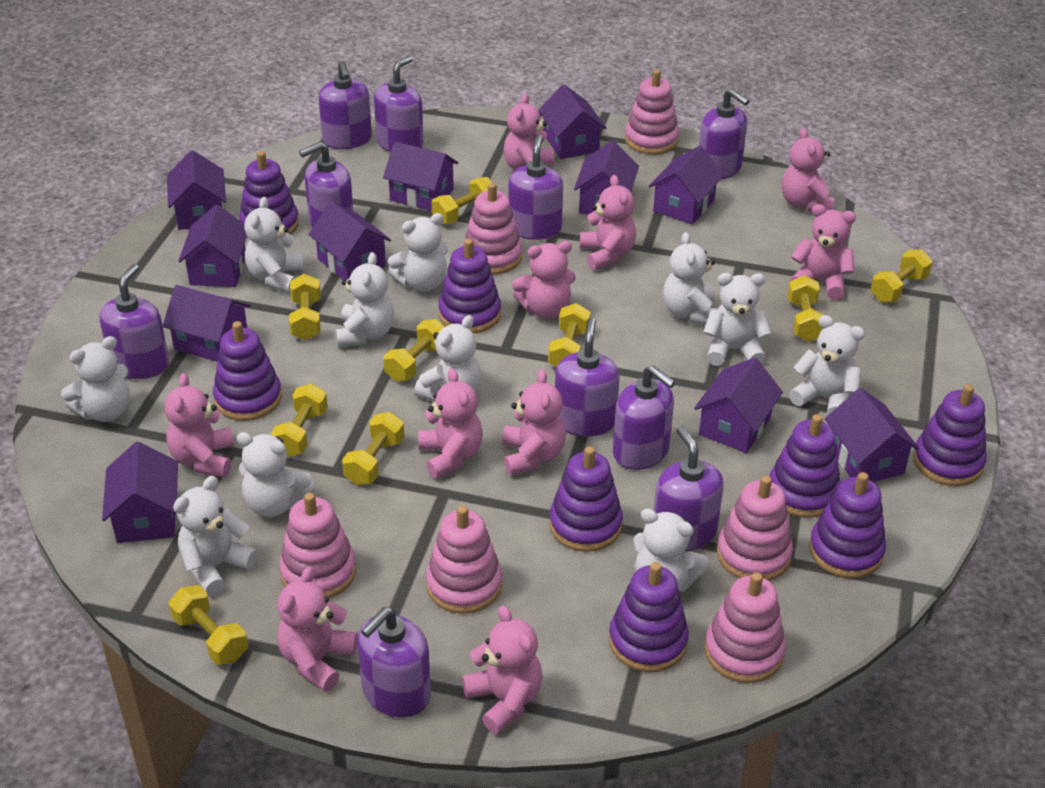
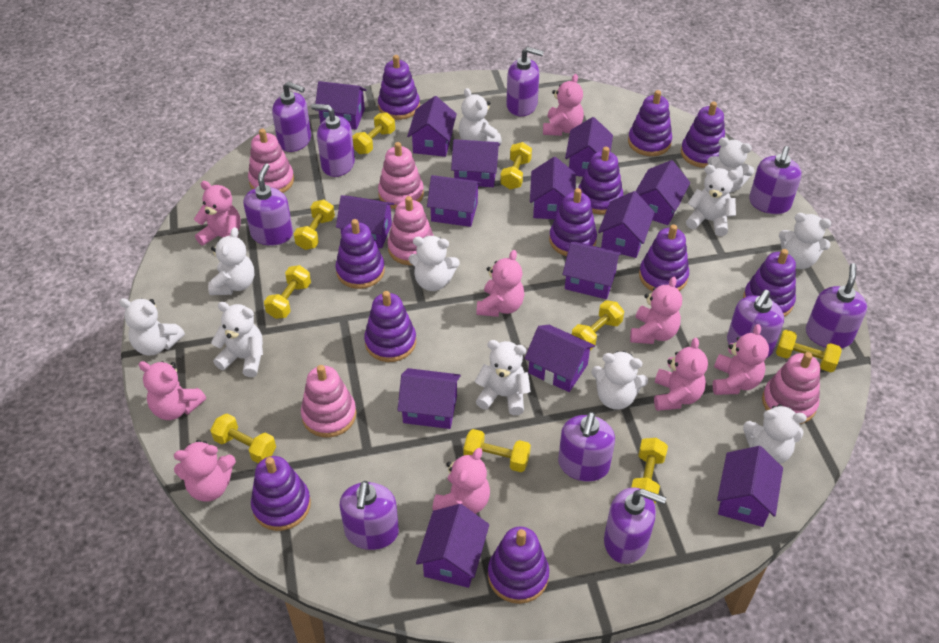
pink stacking toy: 6 -> 5
pink teddy bear: 10 -> 9
purple house: 11 -> 14
purple stacking toy: 8 -> 11

